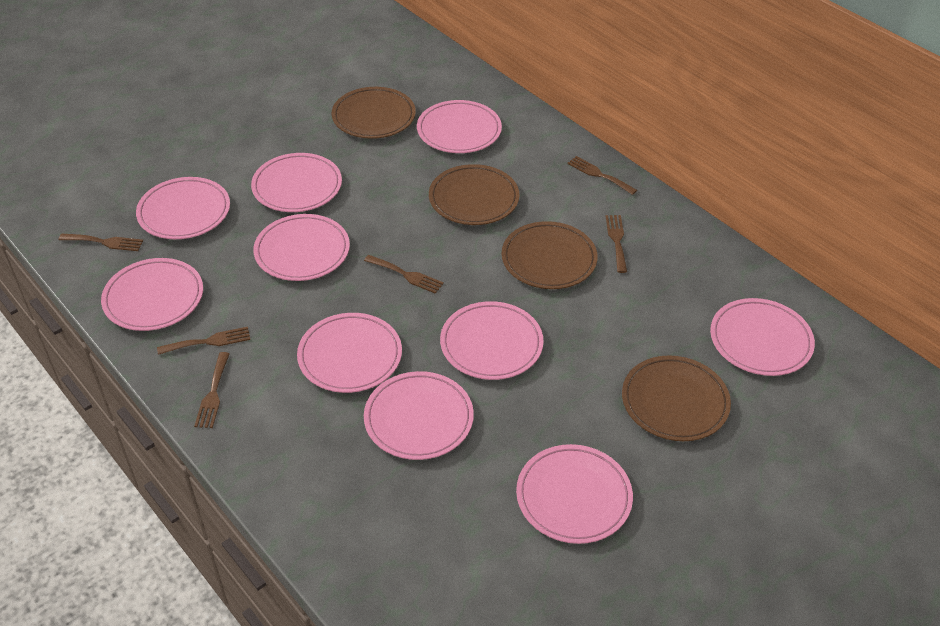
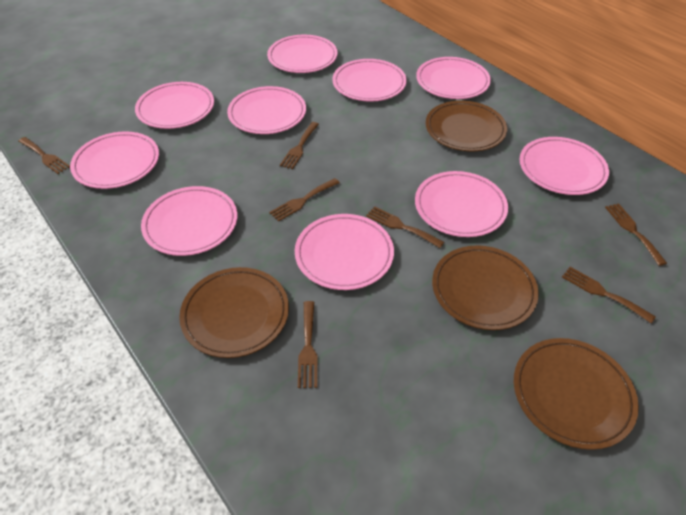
brown fork: 6 -> 7

